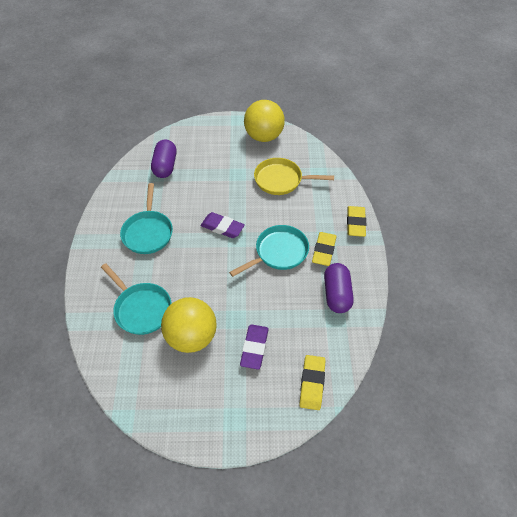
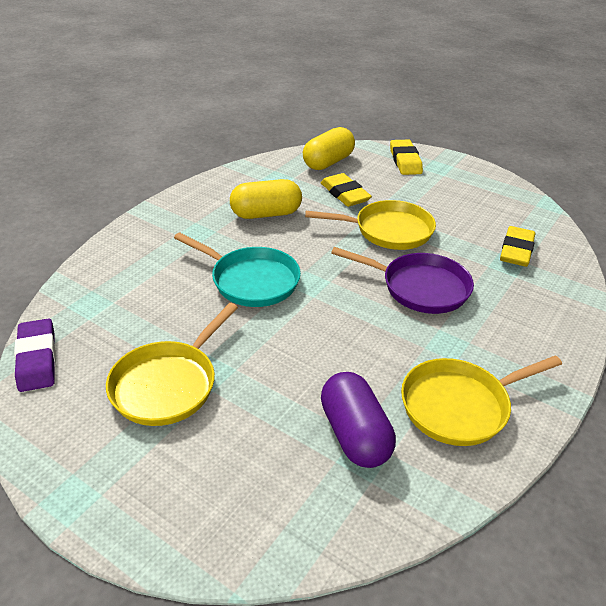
purple capsule: 2 -> 1
purple eraser: 2 -> 1
purple pan: 0 -> 1
turquoise pan: 3 -> 1
yellow ball: 2 -> 0
yellow capsule: 0 -> 2
yellow pan: 1 -> 3

